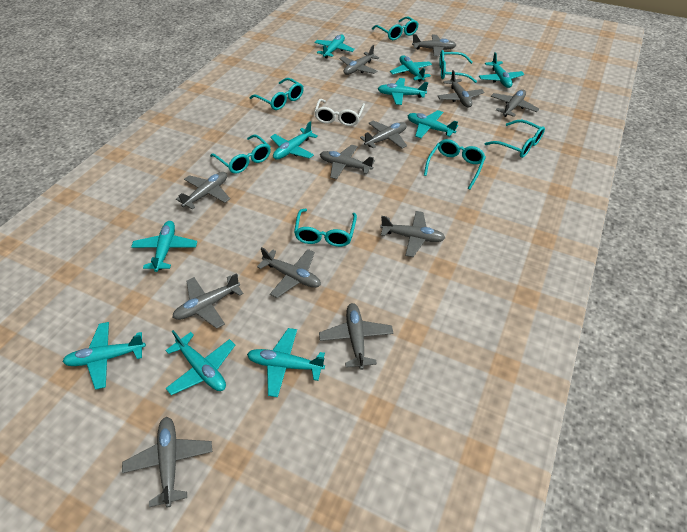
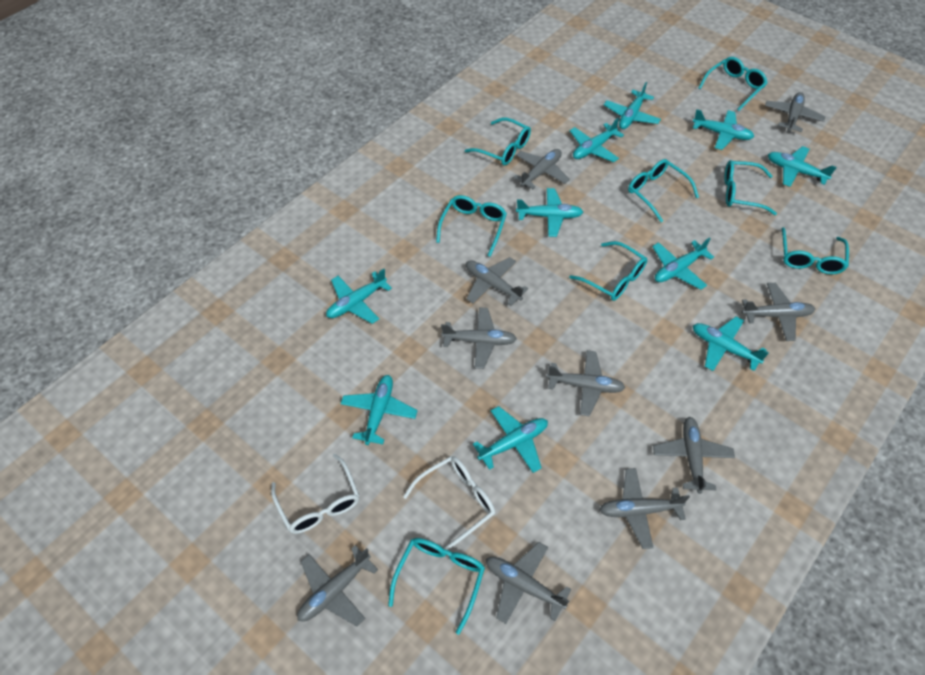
grey plane: 12 -> 10
turquoise glasses: 7 -> 8
white glasses: 1 -> 2

